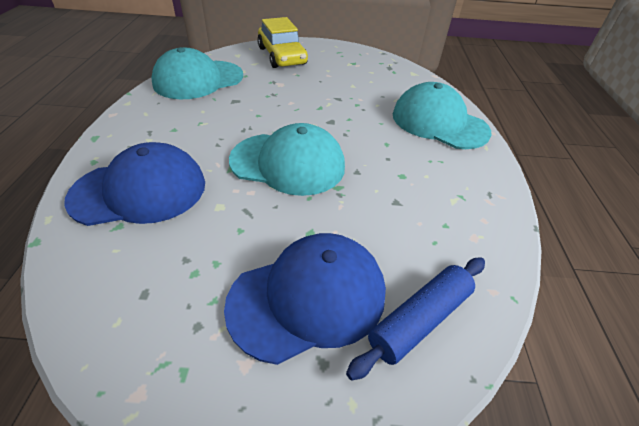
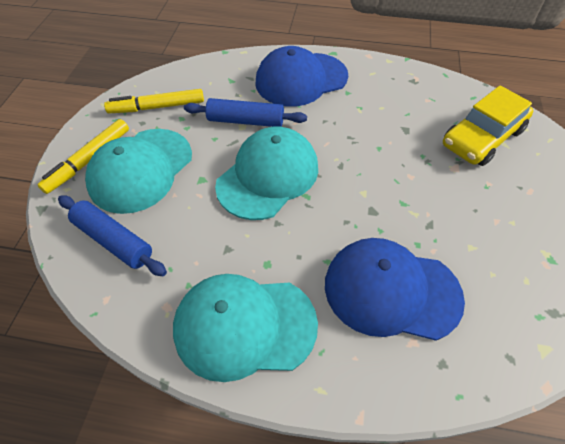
blue rolling pin: 1 -> 2
yellow marker: 0 -> 2

